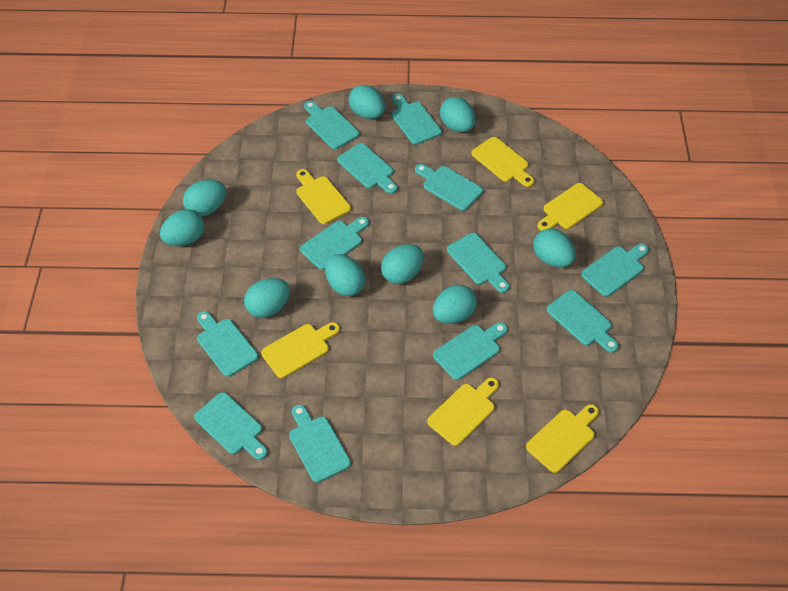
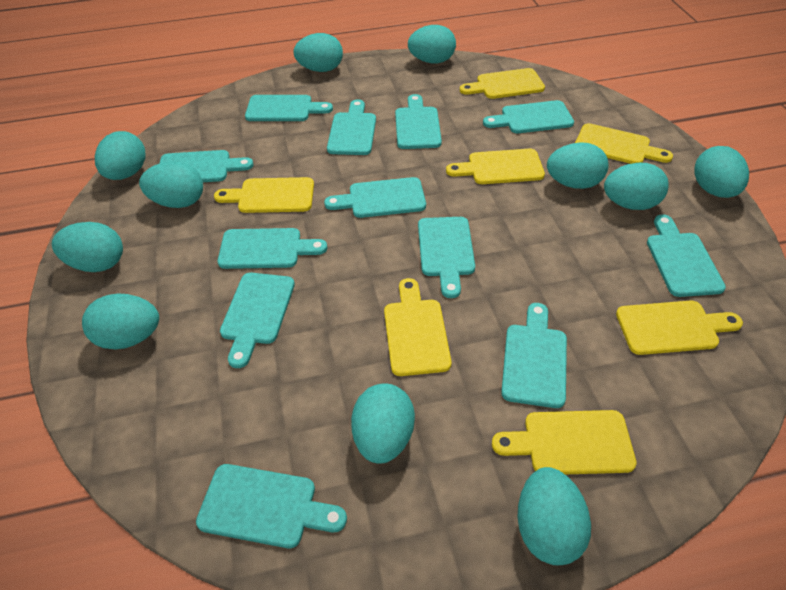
turquoise egg: 9 -> 11
yellow cutting board: 6 -> 7

